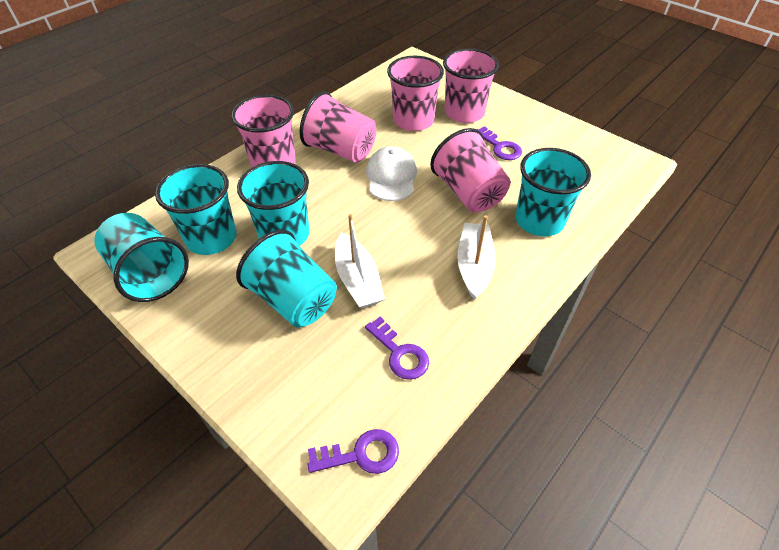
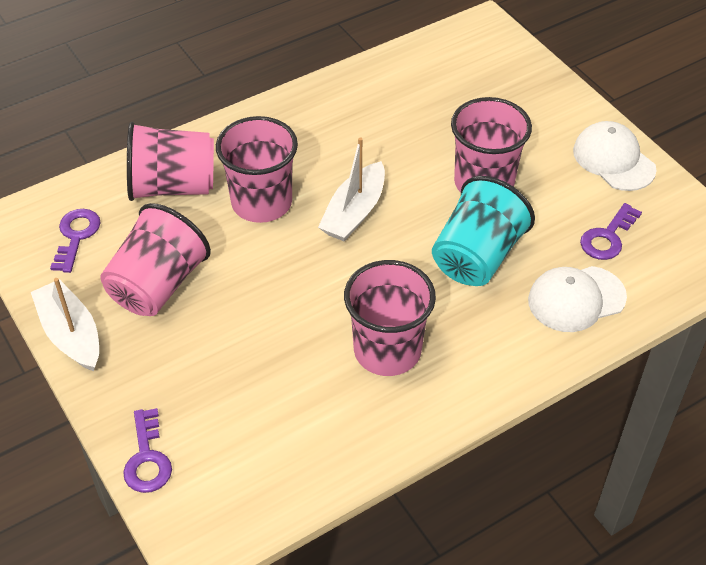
turquoise cup: 5 -> 1
white cap: 1 -> 2

